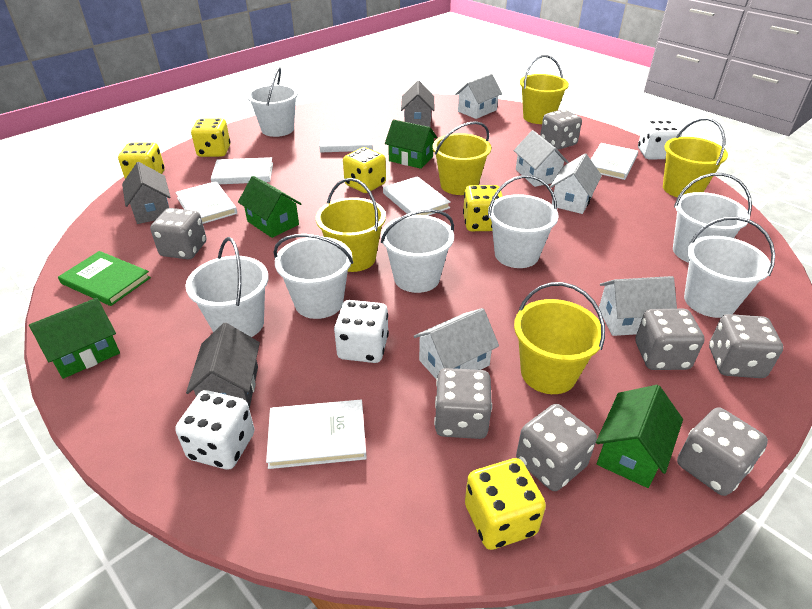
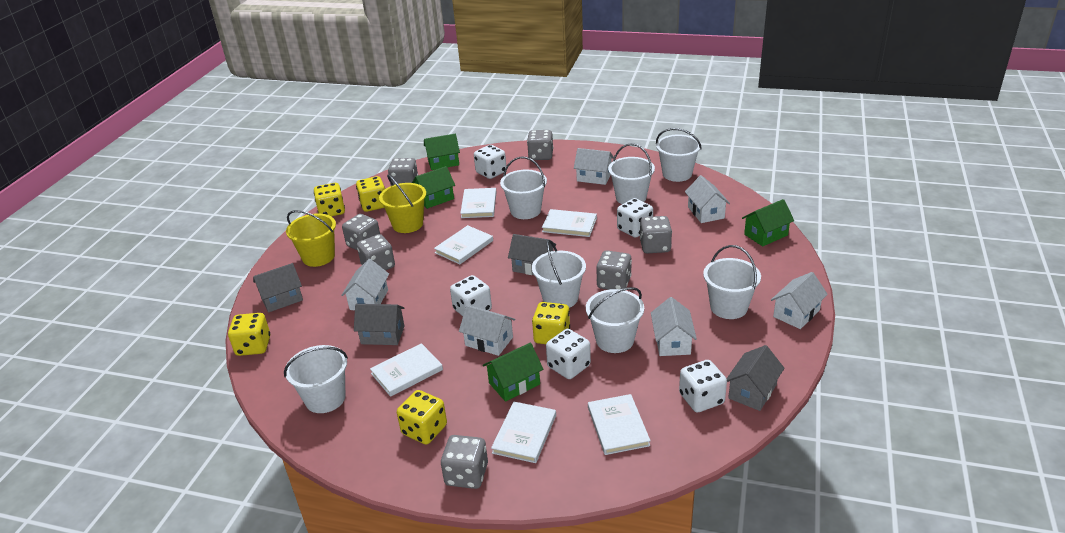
green book: 1 -> 0
grey house: 3 -> 4
white dice: 3 -> 5
white house: 5 -> 6
yellow bucket: 5 -> 2

